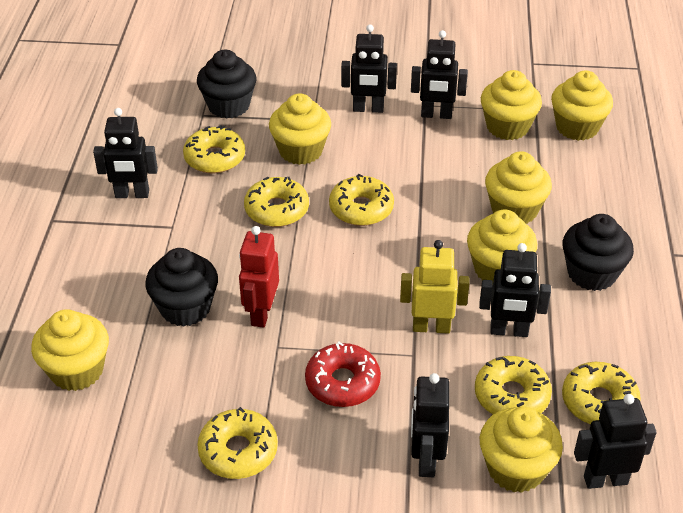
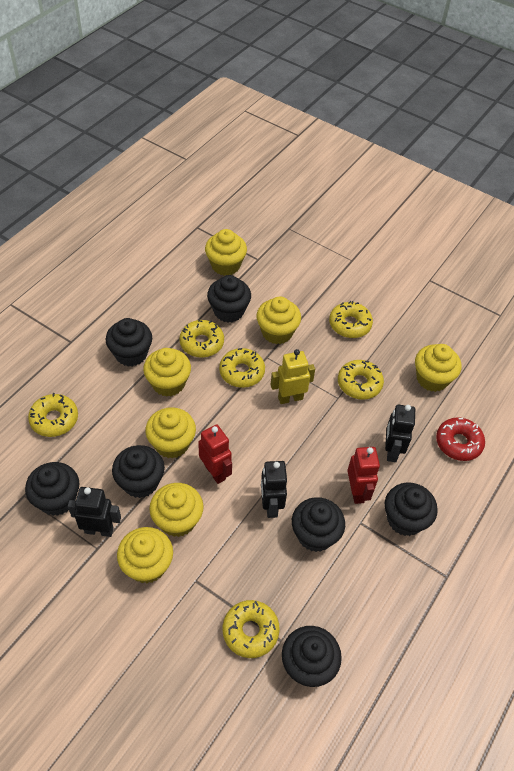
black cupcake: 3 -> 7
black robot: 6 -> 3
red robot: 1 -> 2

